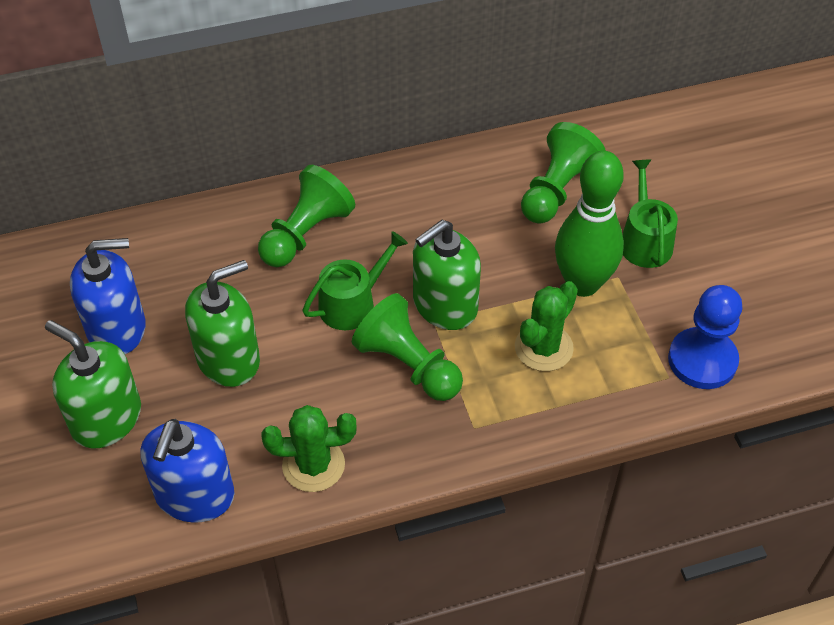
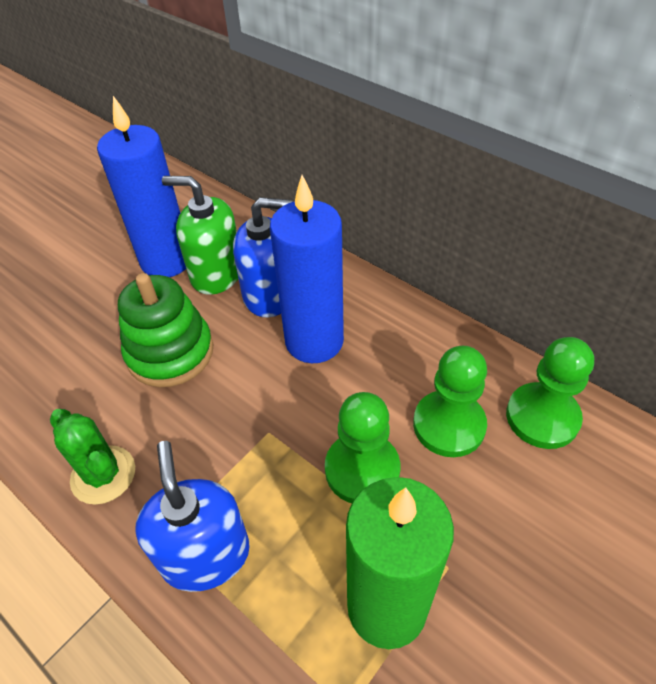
blue candle: 0 -> 2
blue pawn: 1 -> 0
green bowling pin: 1 -> 0
green cactus: 2 -> 1
green candle: 0 -> 1
green soap dispenser: 3 -> 1
green stacking toy: 0 -> 1
green watering can: 2 -> 0

